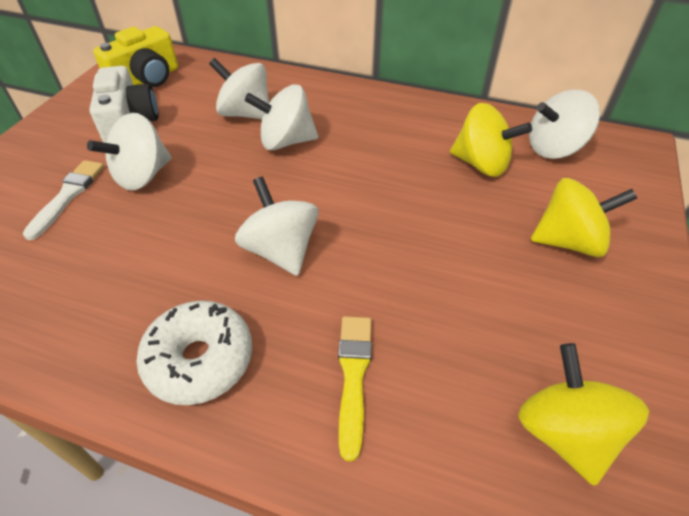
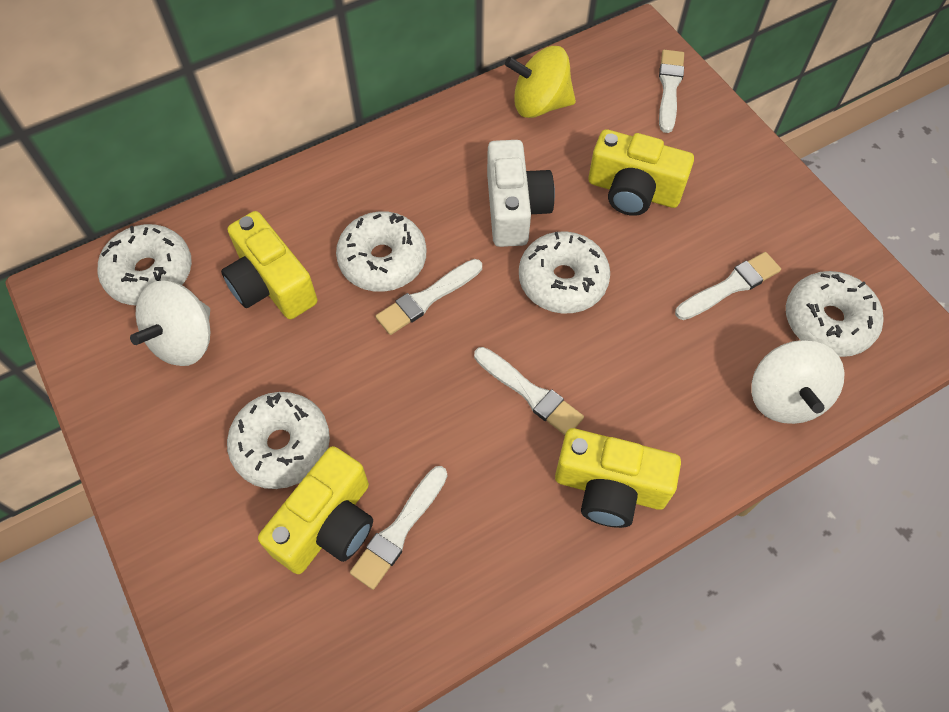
white brush: 1 -> 5
white donut: 1 -> 5
white spinning top: 5 -> 2
yellow brush: 1 -> 0
yellow camera: 1 -> 4
yellow spinning top: 3 -> 1

